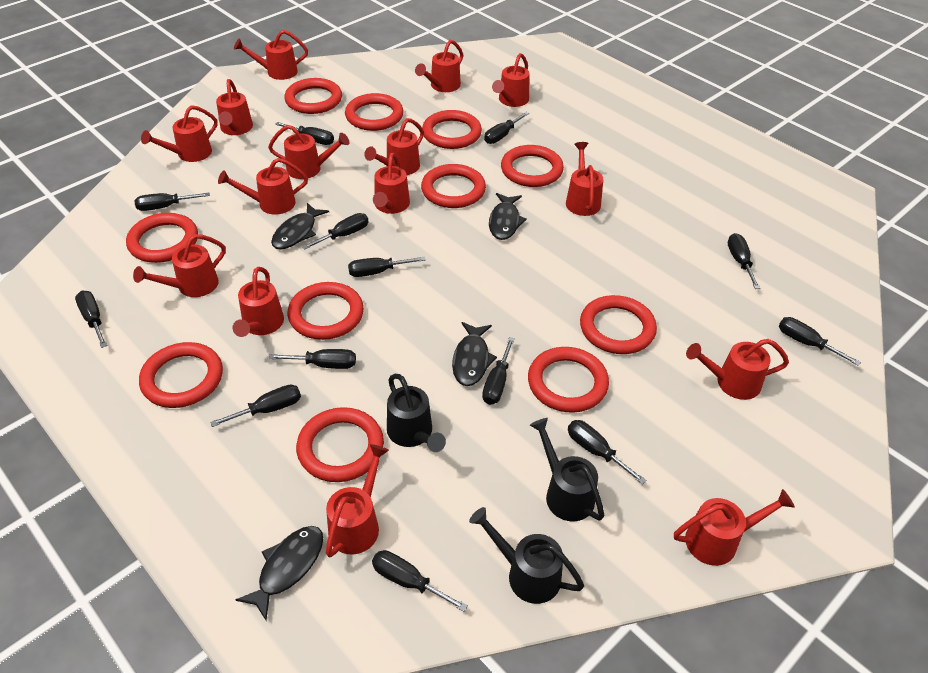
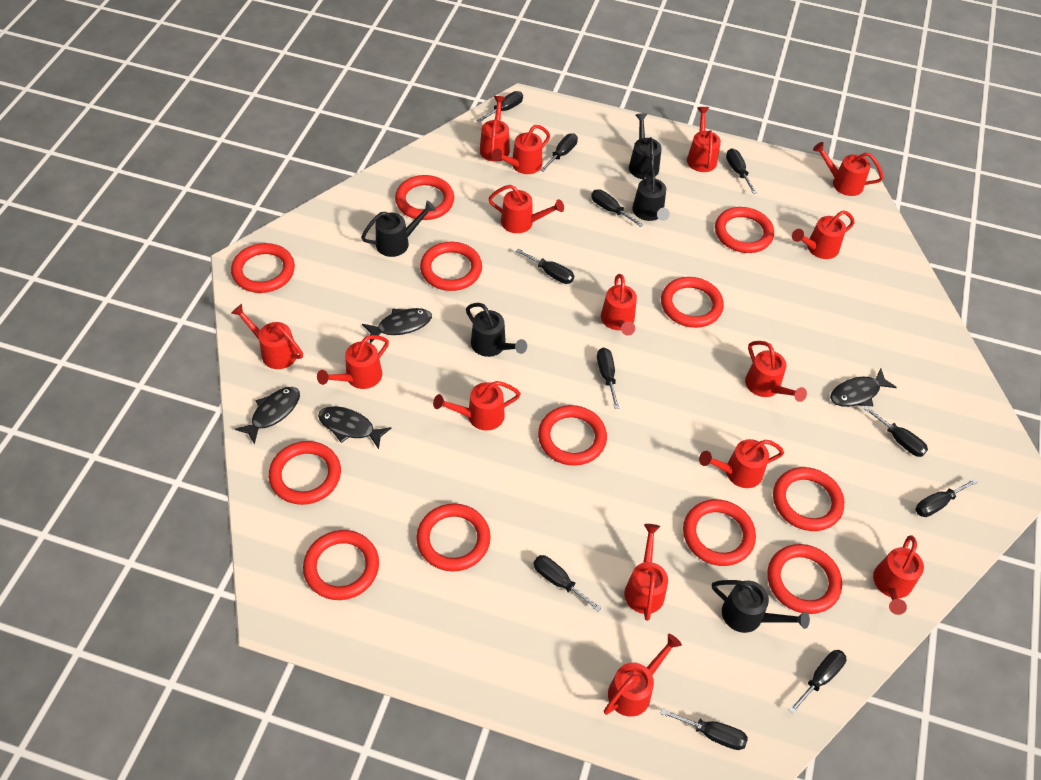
black screwdriver: 13 -> 11
black watering can: 3 -> 5
red ring: 11 -> 12

